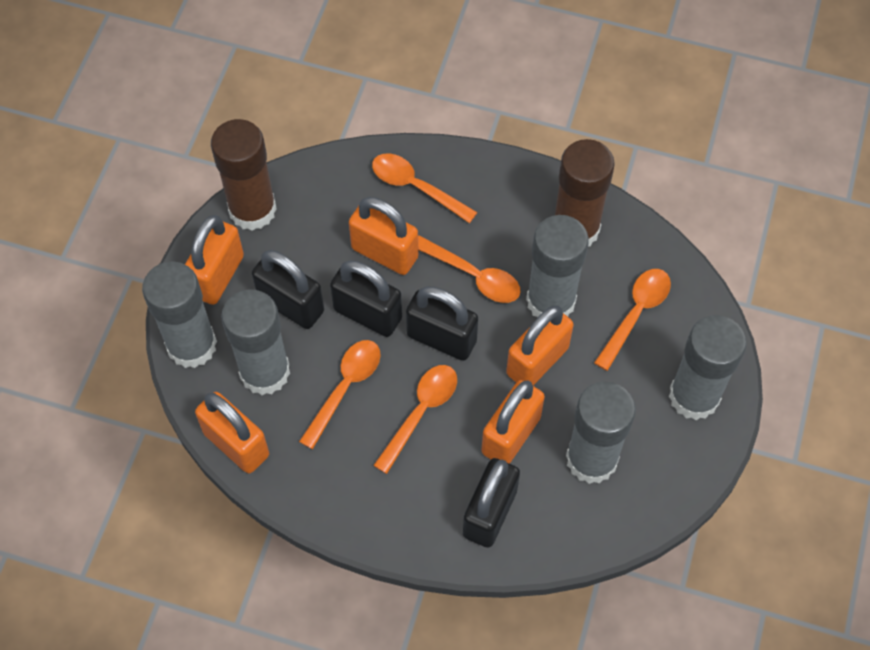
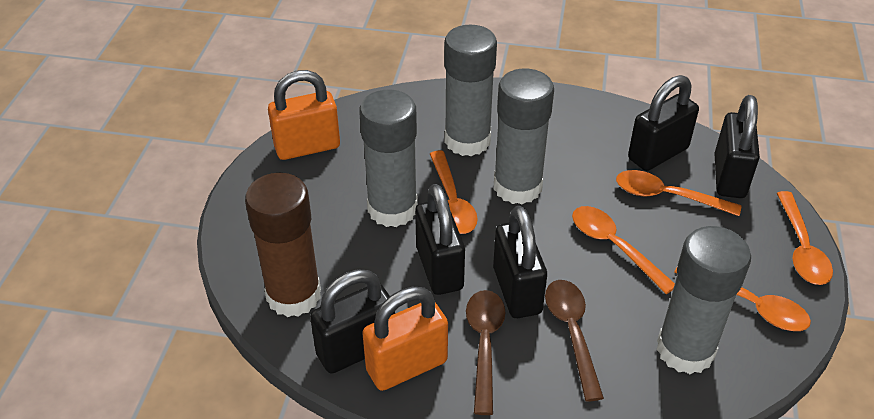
black padlock: 4 -> 5
brown glue stick: 2 -> 1
brown spoon: 0 -> 2
grey glue stick: 5 -> 4
orange padlock: 5 -> 2

